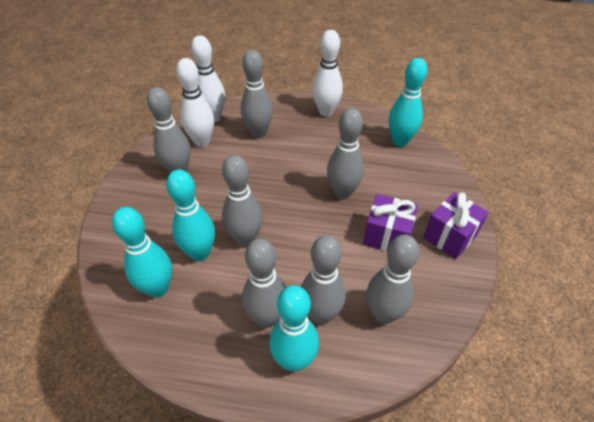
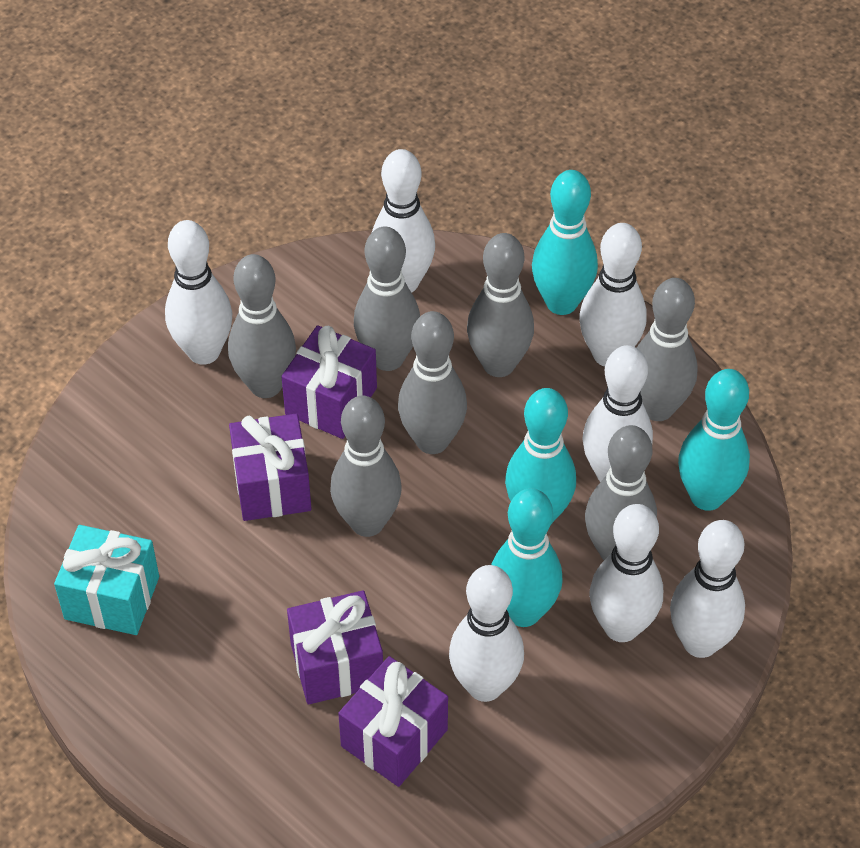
purple gift: 2 -> 4
turquoise gift: 0 -> 1
white bowling pin: 3 -> 7

